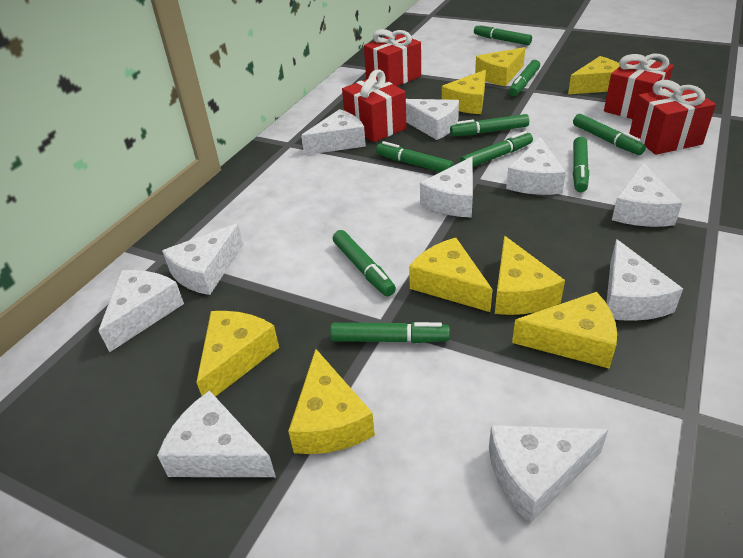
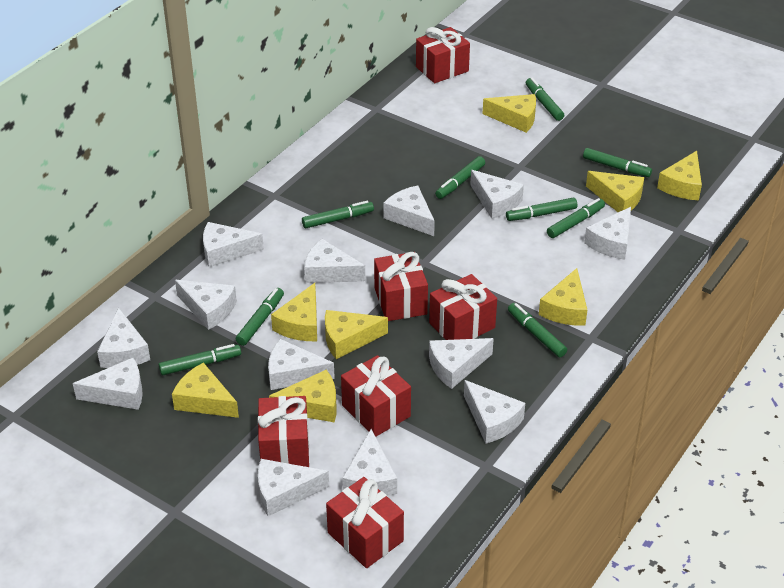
red gift: 4 -> 6
white cheese: 10 -> 13

